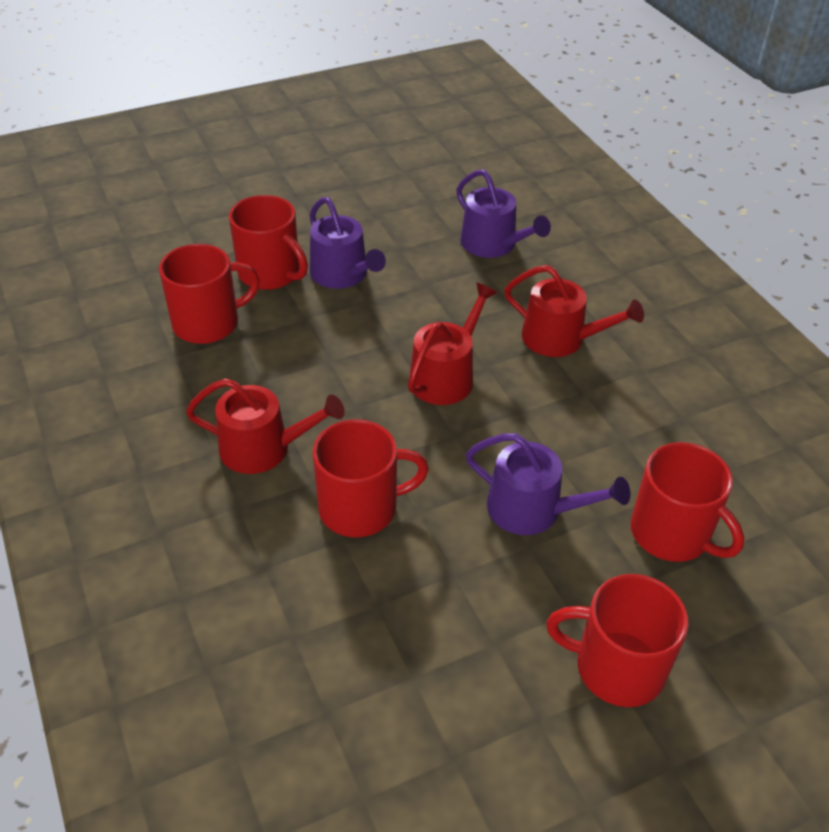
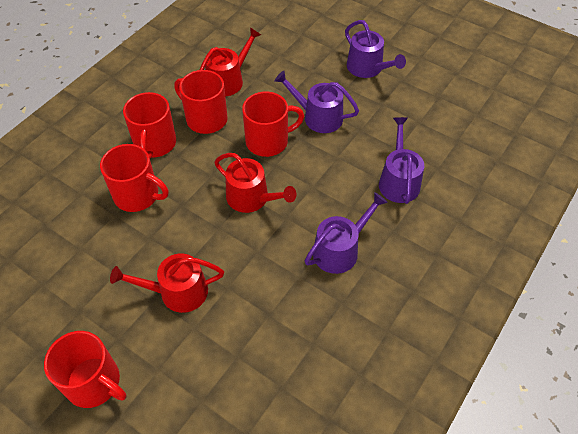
purple watering can: 3 -> 4

